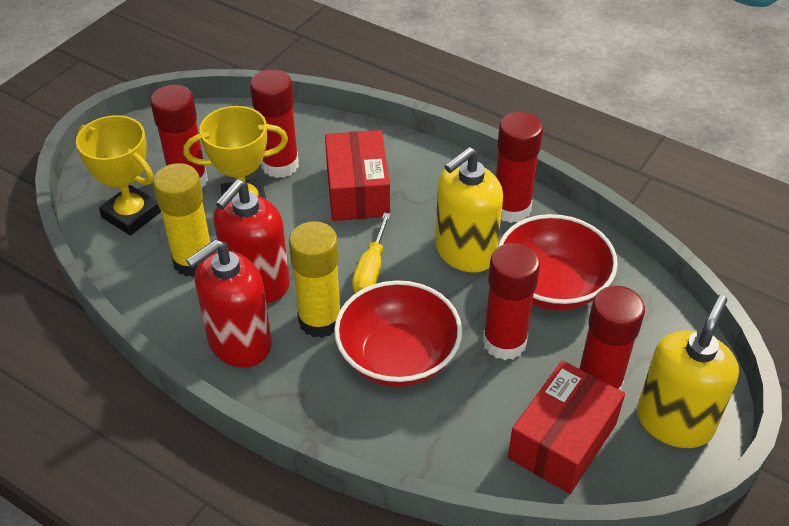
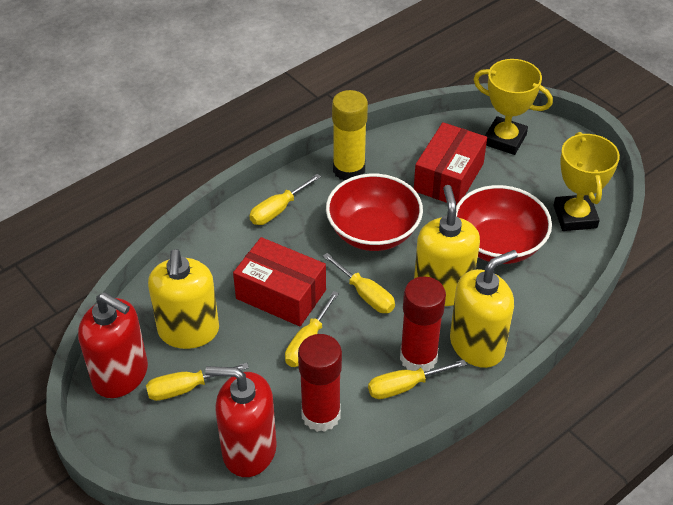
red glue stick: 5 -> 2
yellow glue stick: 2 -> 1
yellow screwdriver: 1 -> 5
yellow soap dispenser: 2 -> 3

